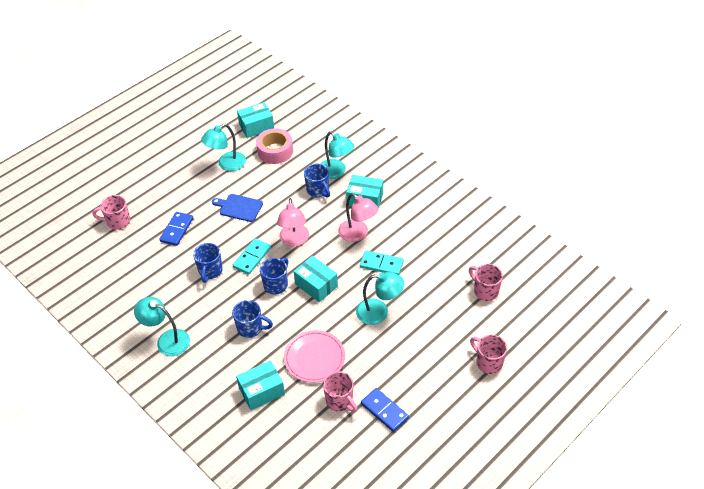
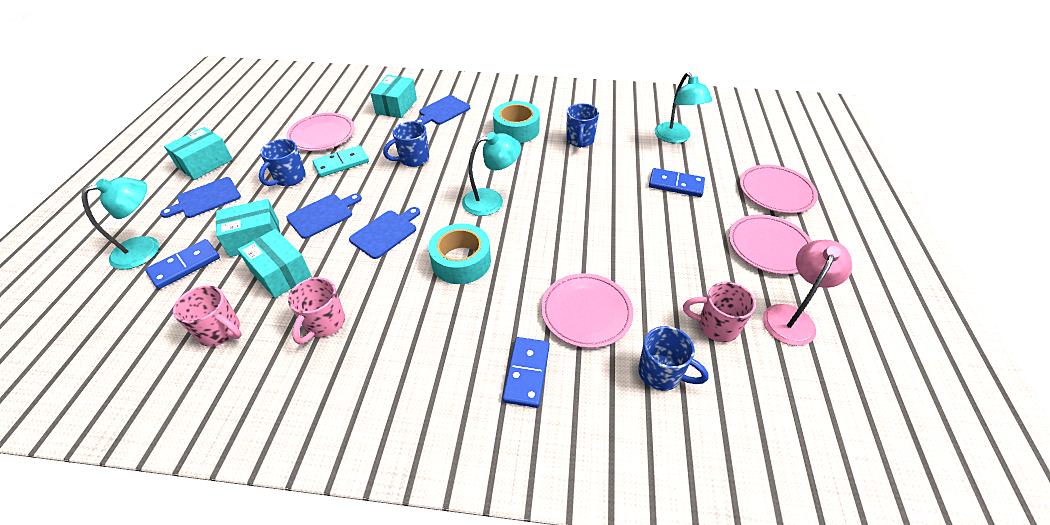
blue cutting board: 1 -> 4
blue domino: 2 -> 3
pink lamp: 2 -> 1
pink mug: 4 -> 3
pink plate: 1 -> 4
pink tape: 1 -> 0
turquoise domino: 2 -> 1
turquoise lamp: 4 -> 3
turquoise tape: 0 -> 2

